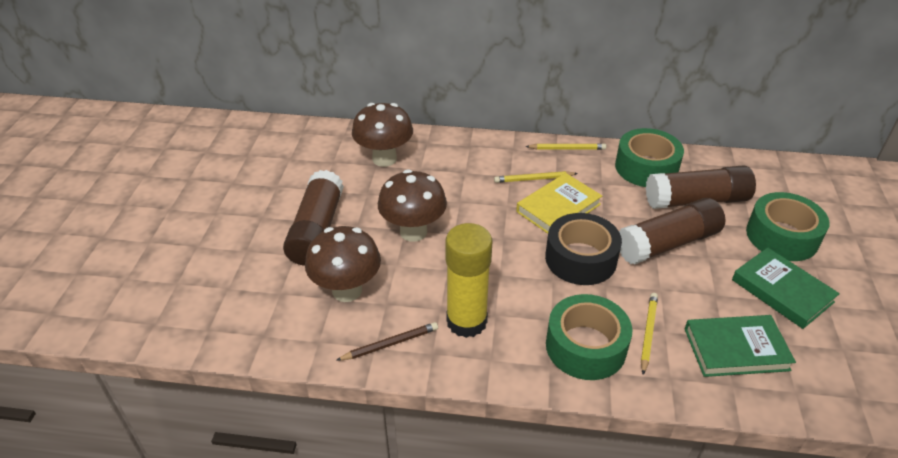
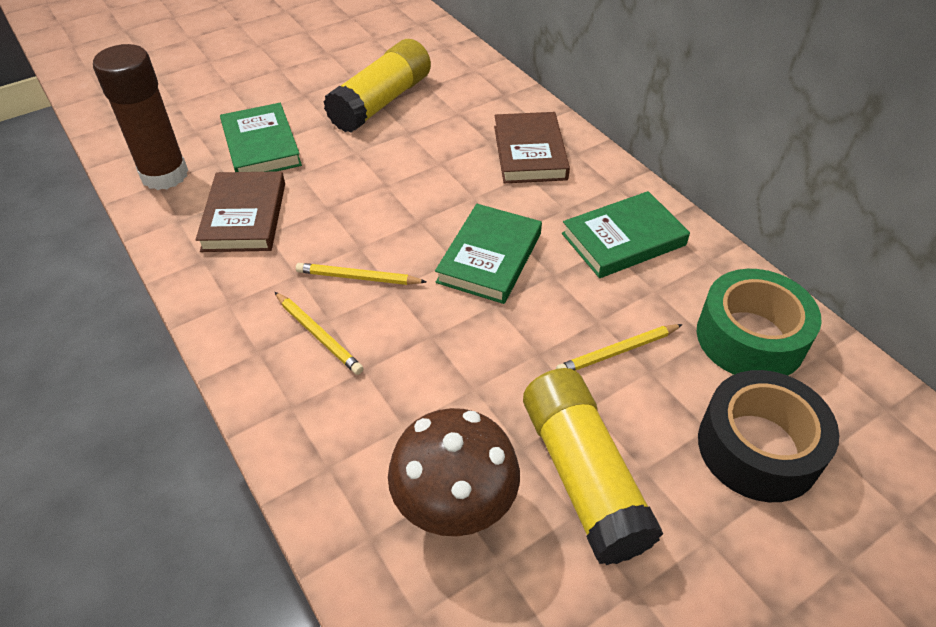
brown book: 0 -> 2
brown glue stick: 3 -> 1
brown mushroom: 3 -> 1
brown pencil: 1 -> 0
green book: 2 -> 3
green tape: 3 -> 1
yellow book: 1 -> 0
yellow glue stick: 1 -> 2

